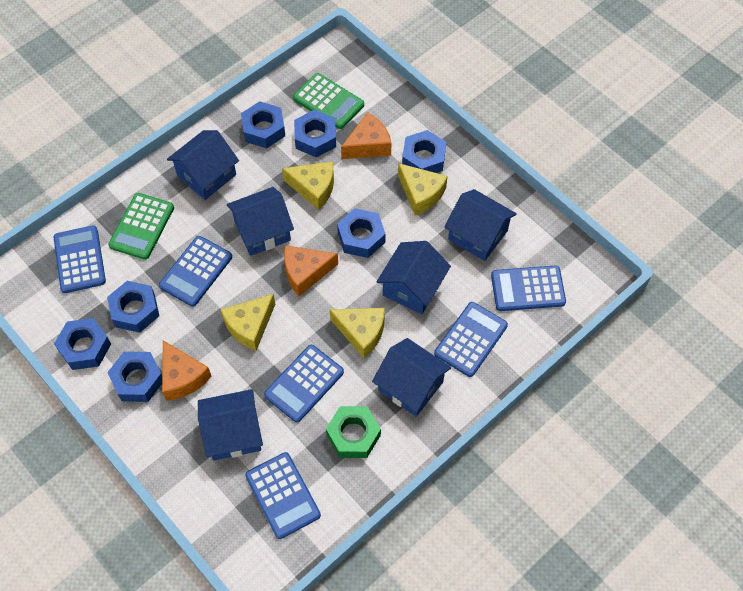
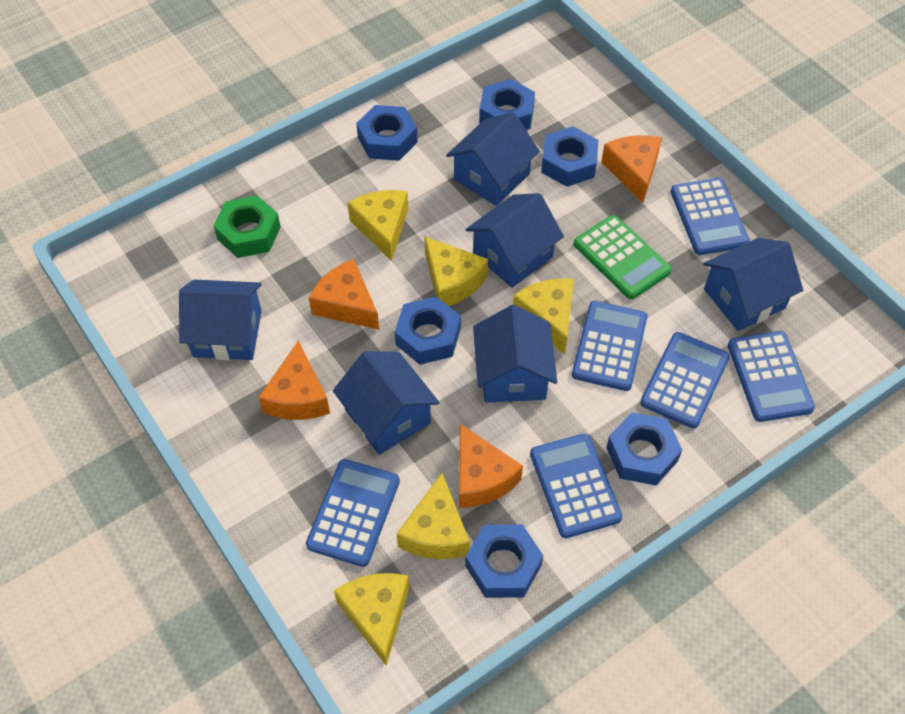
blue nut: 7 -> 6
green calculator: 2 -> 1
orange cheese: 3 -> 4
yellow cheese: 4 -> 5

